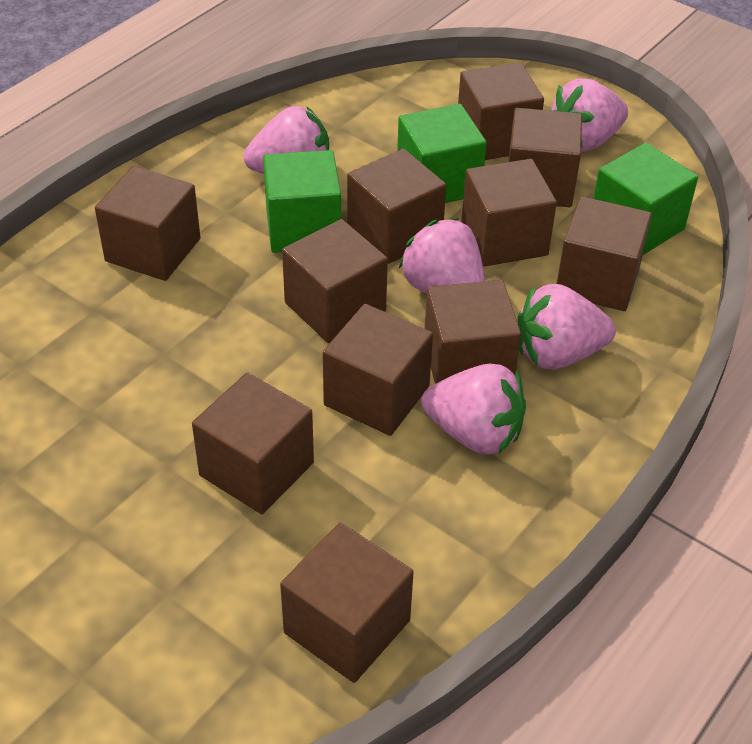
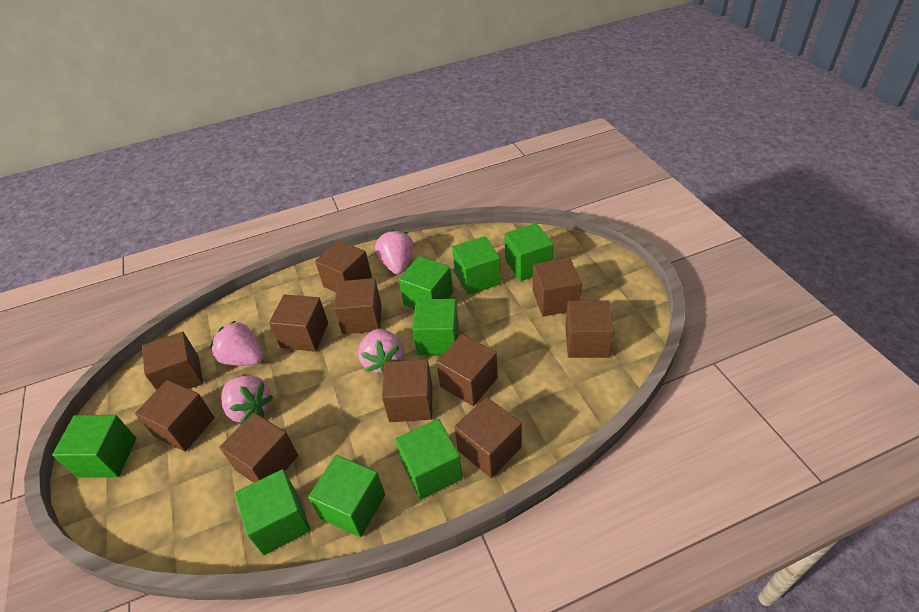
green cube: 3 -> 8
pink strawberry: 5 -> 4

